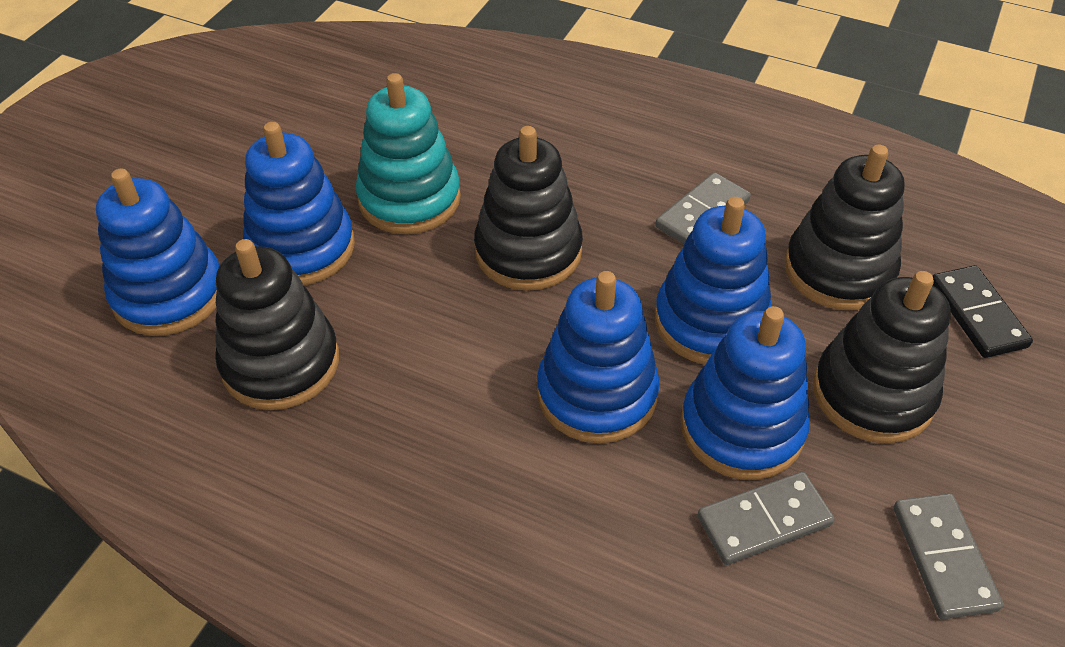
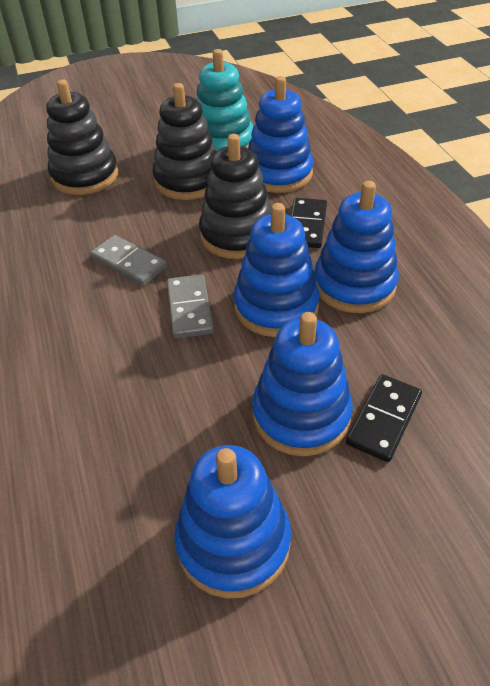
black domino: 1 -> 2
black stacking toy: 4 -> 3
grey domino: 3 -> 2

